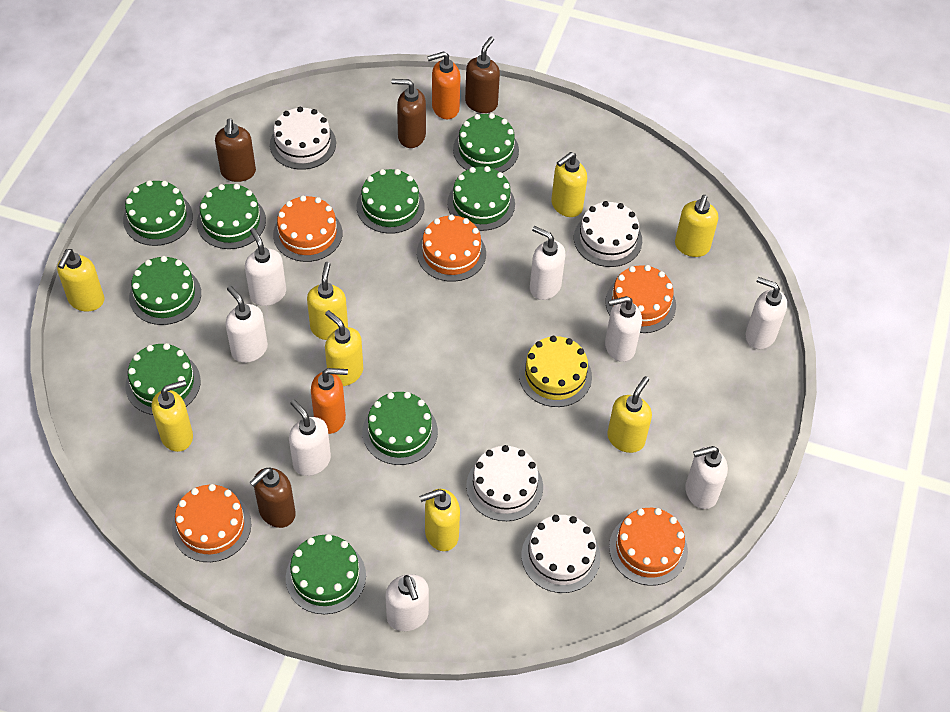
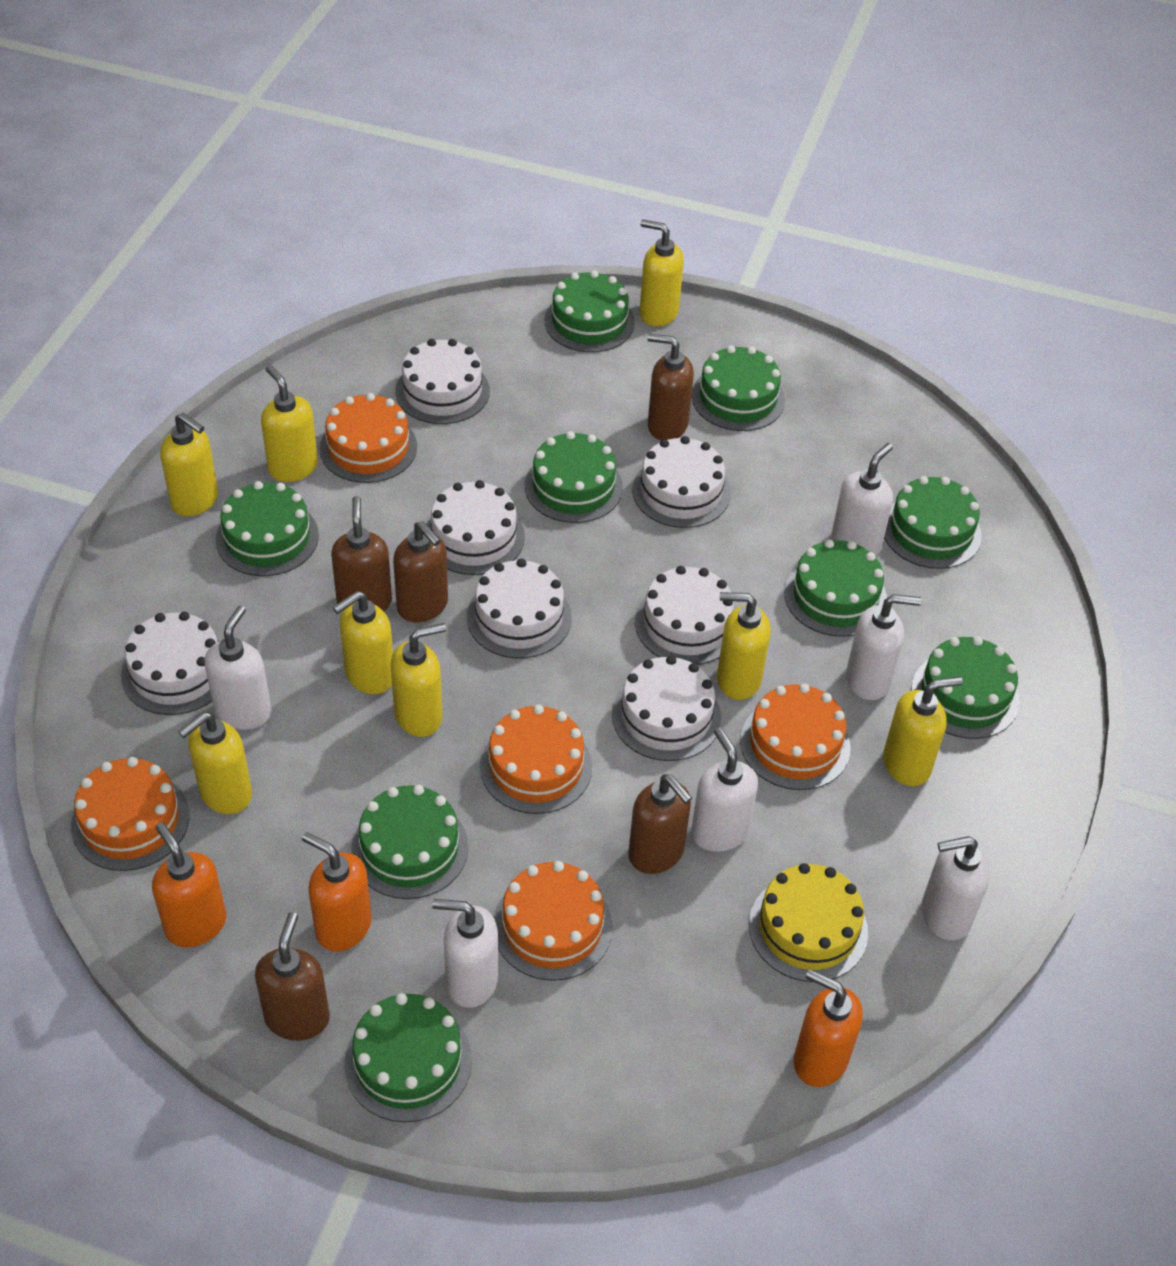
brown soap dispenser: 4 -> 5
orange soap dispenser: 2 -> 3
white cake: 4 -> 7
white soap dispenser: 8 -> 6

